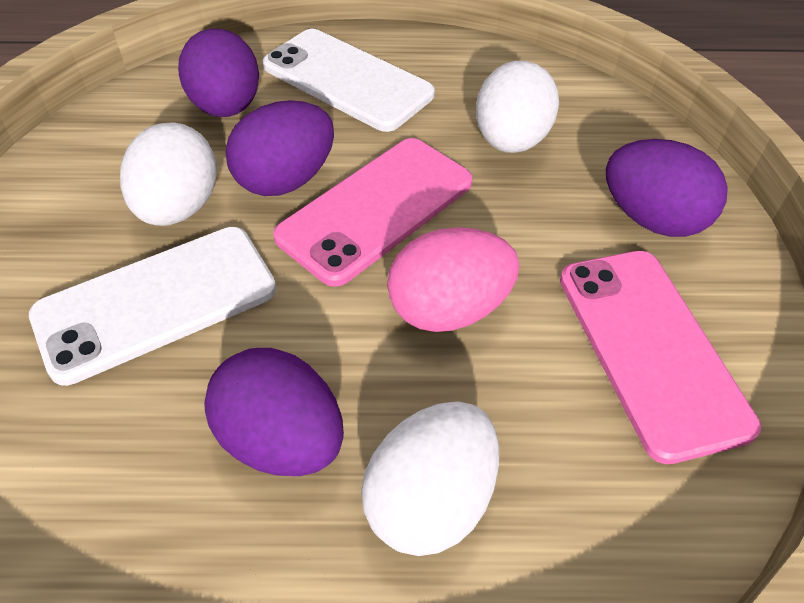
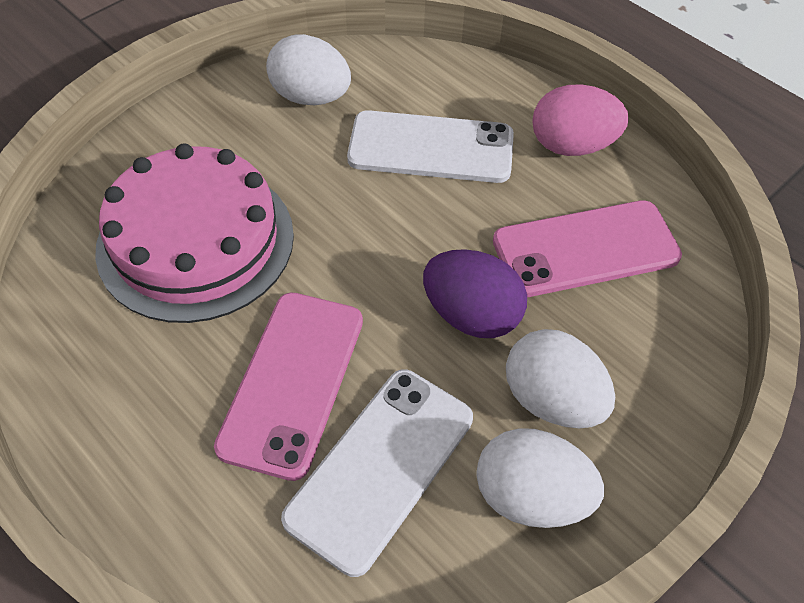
pink cake: 0 -> 1
purple egg: 4 -> 1

